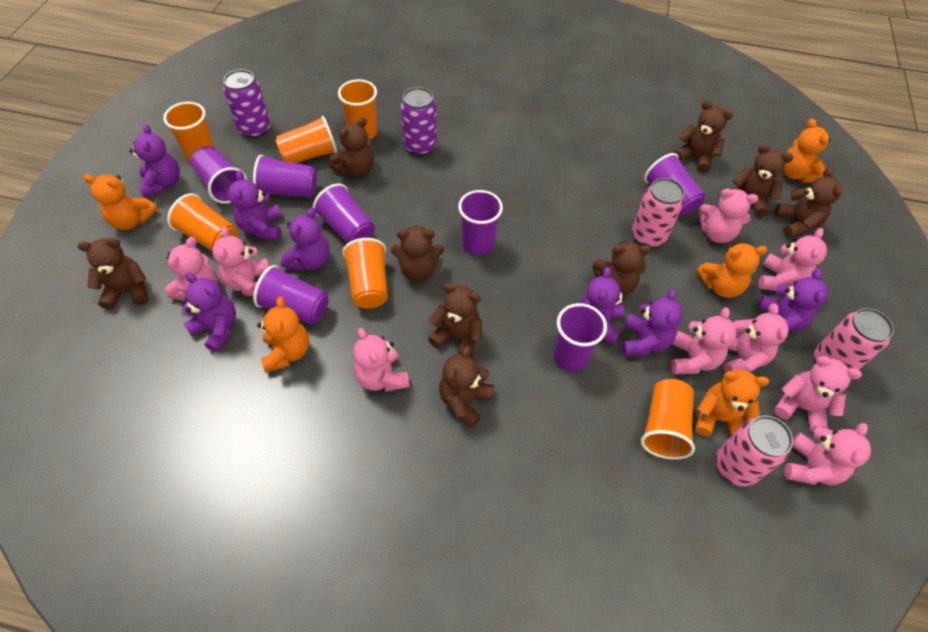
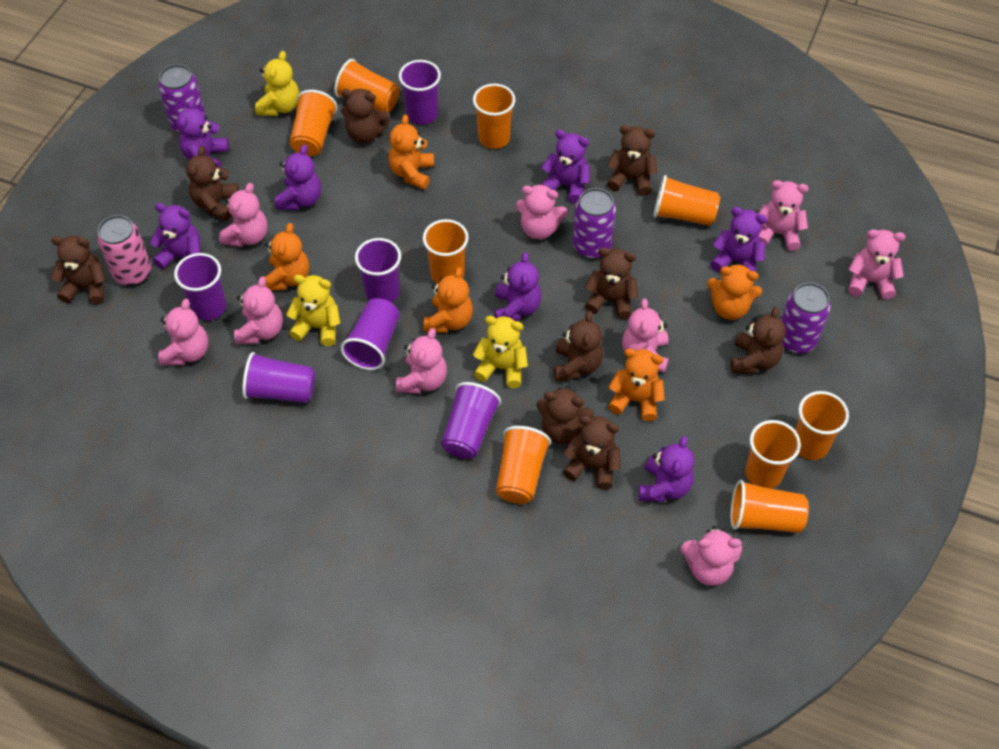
orange cup: 6 -> 9
pink can: 3 -> 1
purple can: 2 -> 3
purple cup: 7 -> 6
yellow teddy bear: 0 -> 3

